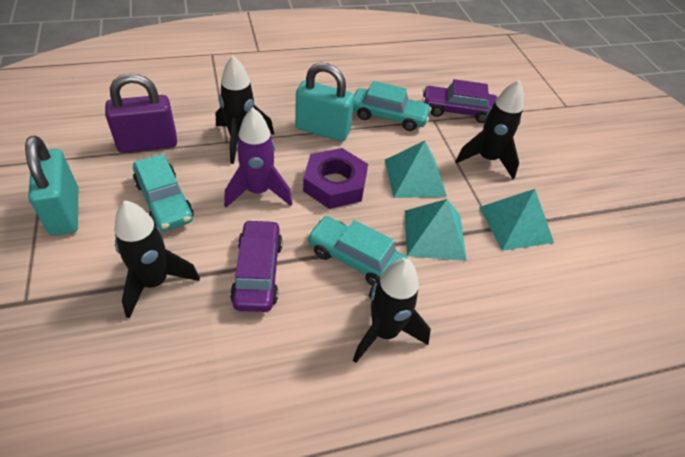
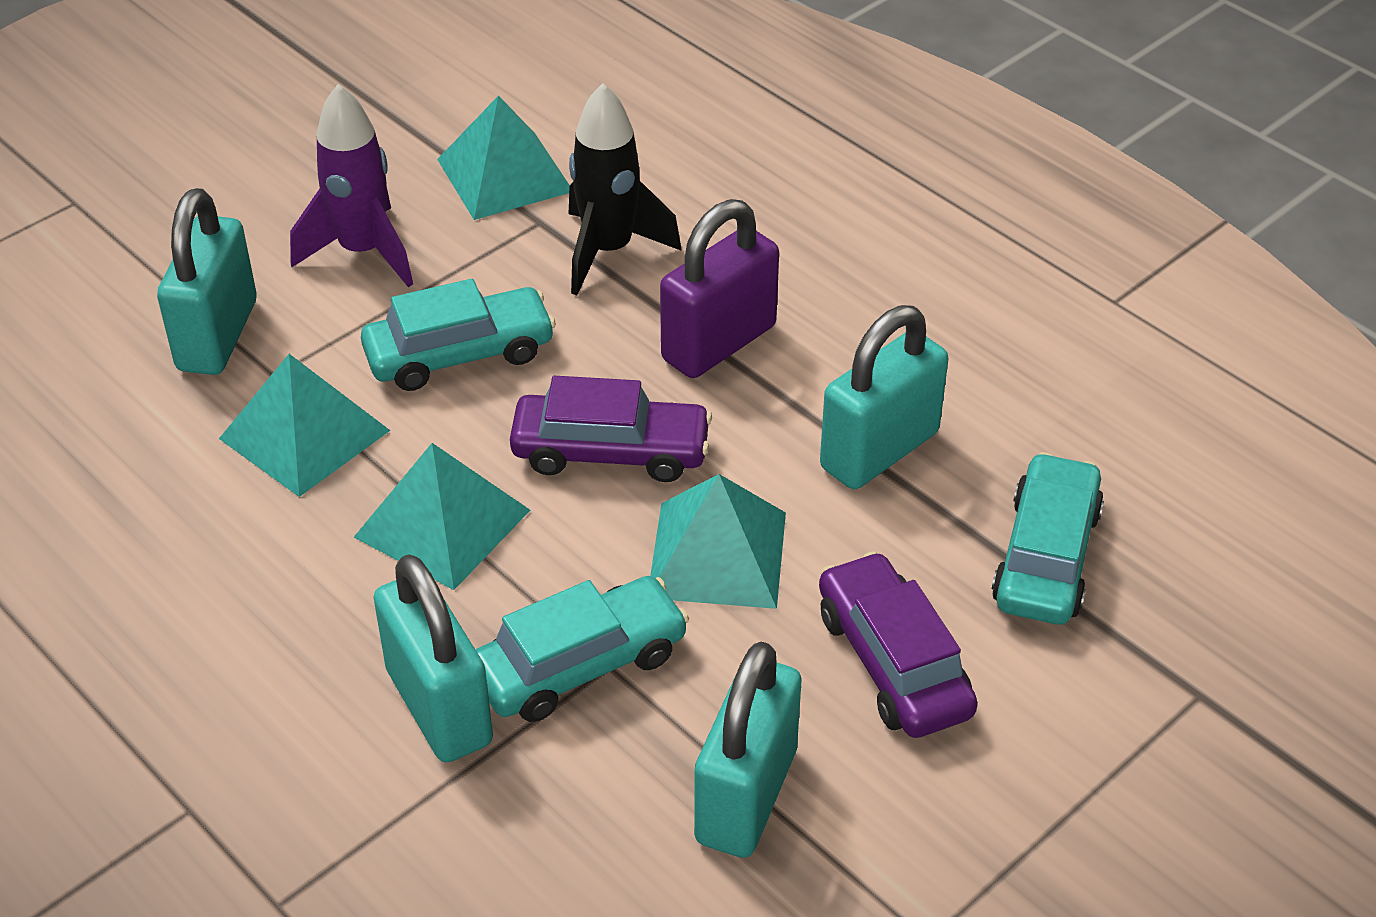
black rocket: 4 -> 1
purple nut: 1 -> 0
turquoise padlock: 2 -> 4
turquoise pyramid: 3 -> 4

